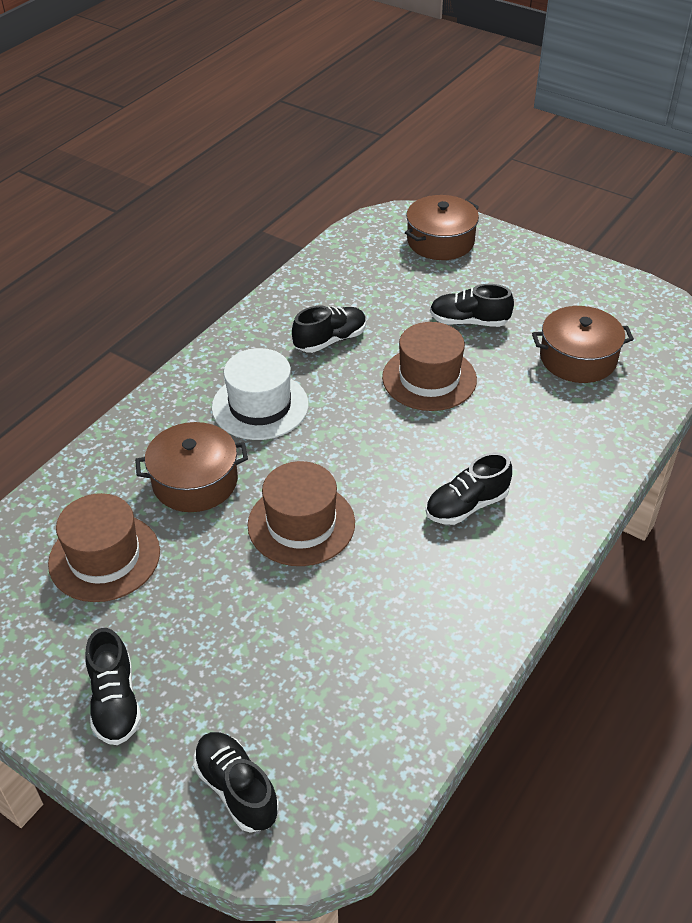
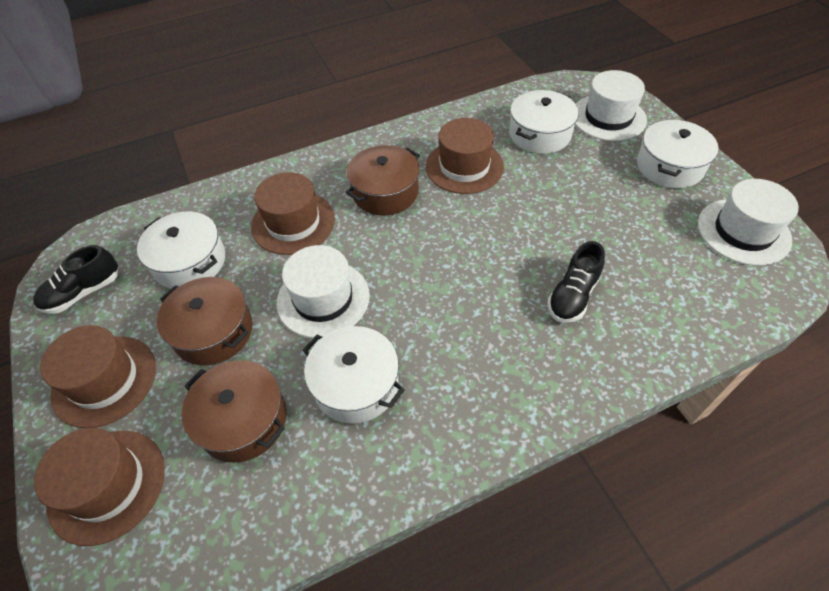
black shoe: 5 -> 2
brown hat: 3 -> 4
white hat: 1 -> 3
white pot: 0 -> 4

